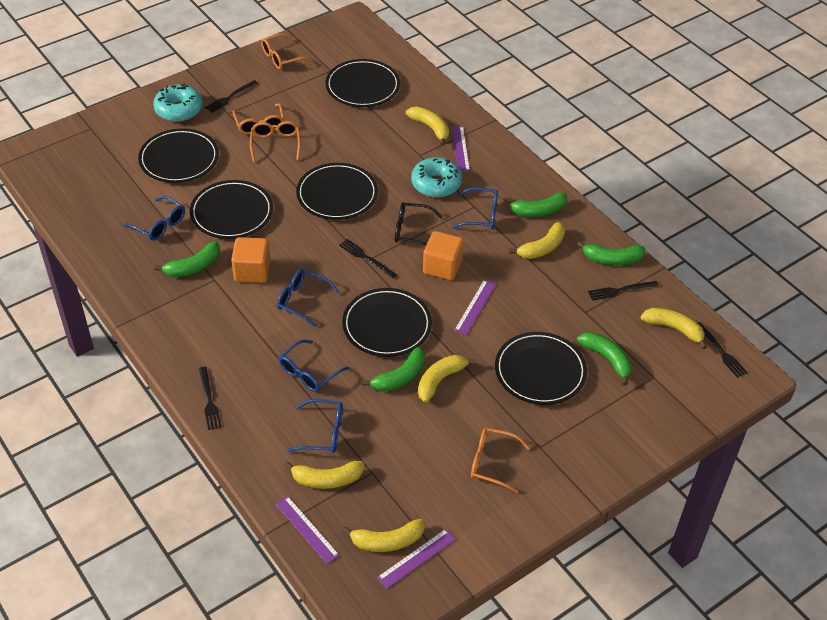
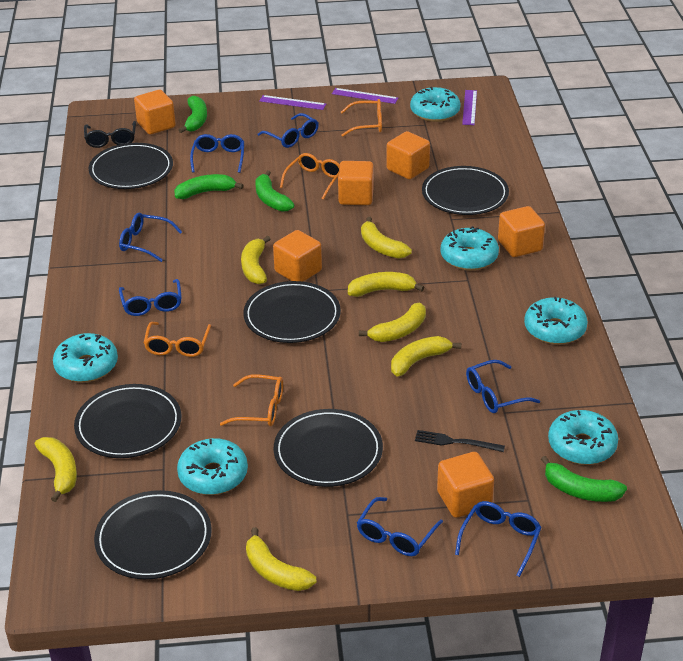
black fork: 5 -> 1
blue glasses: 5 -> 7
green banana: 5 -> 4
orange cube: 2 -> 6
purple ruler: 4 -> 3
turquoise donut: 2 -> 6
yellow banana: 6 -> 7

